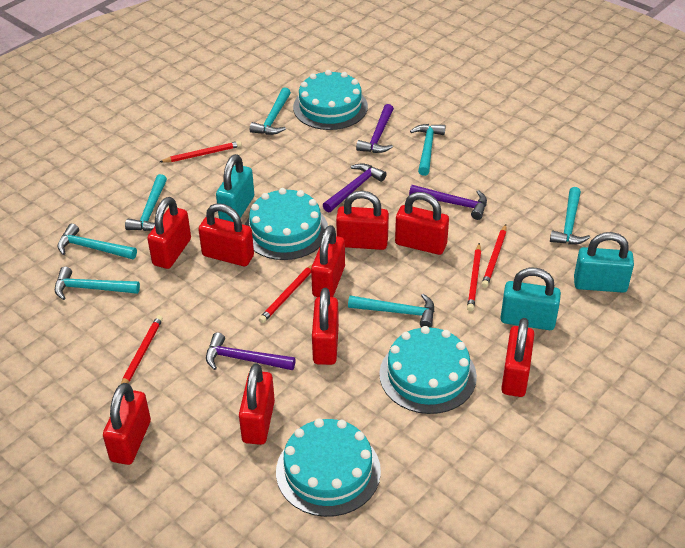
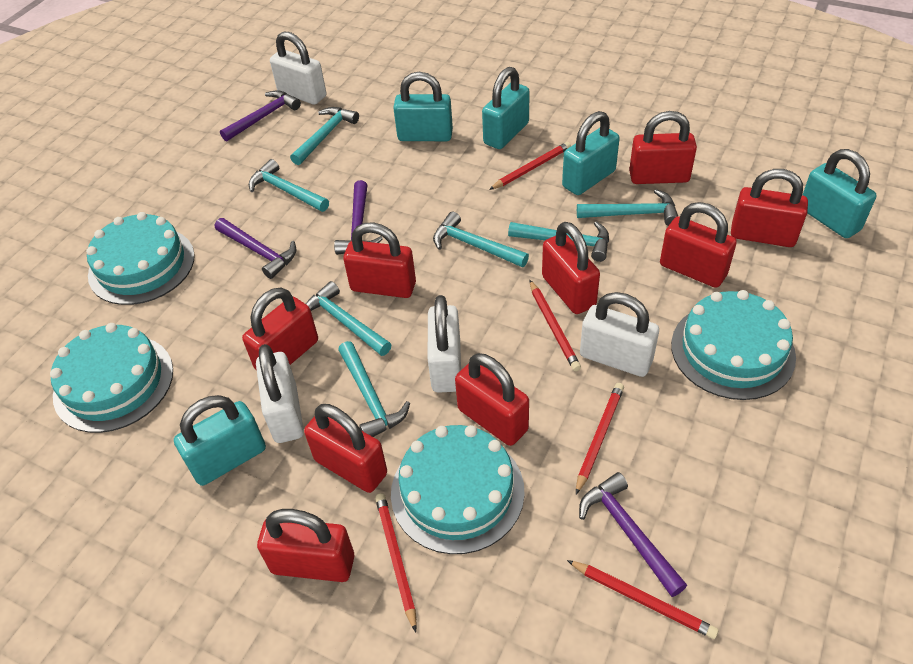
turquoise padlock: 3 -> 5
white padlock: 0 -> 4

